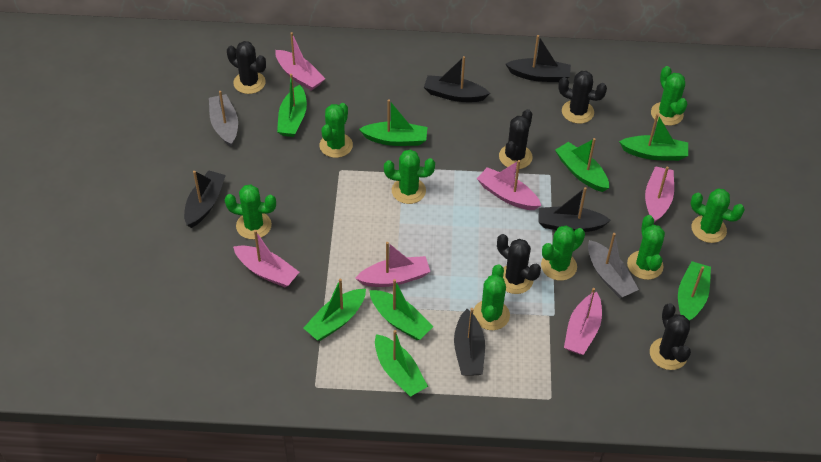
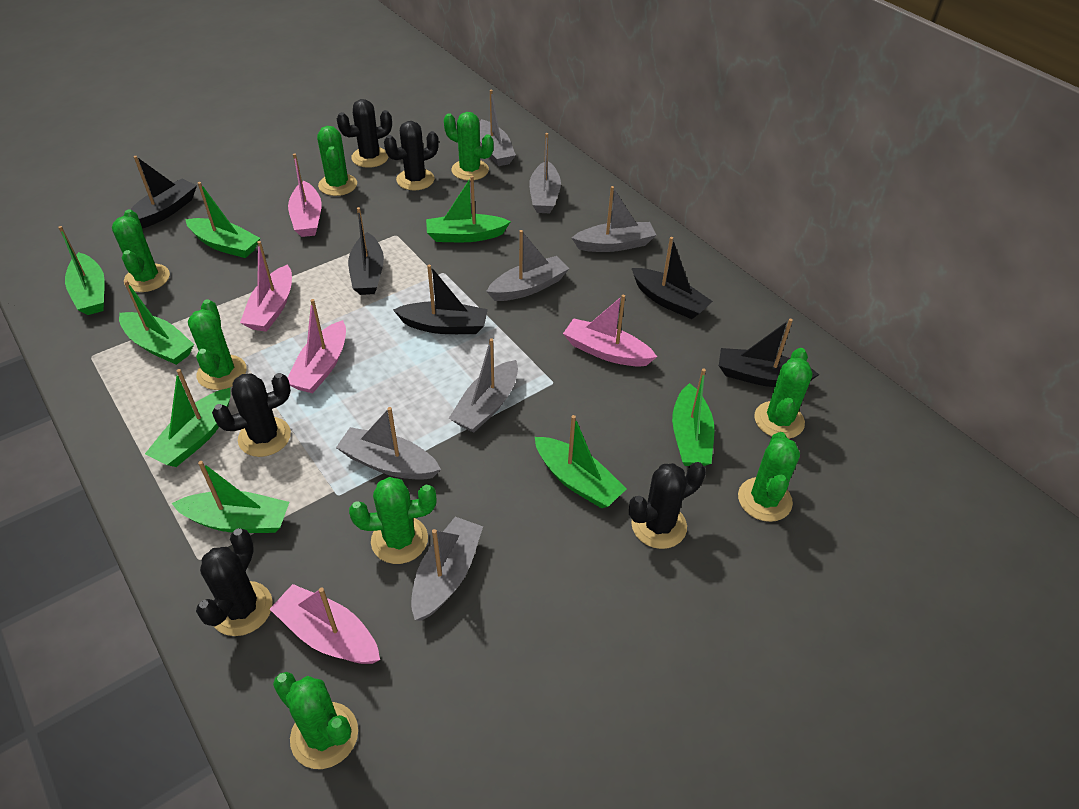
grey boat: 2 -> 7
pink boat: 6 -> 5

